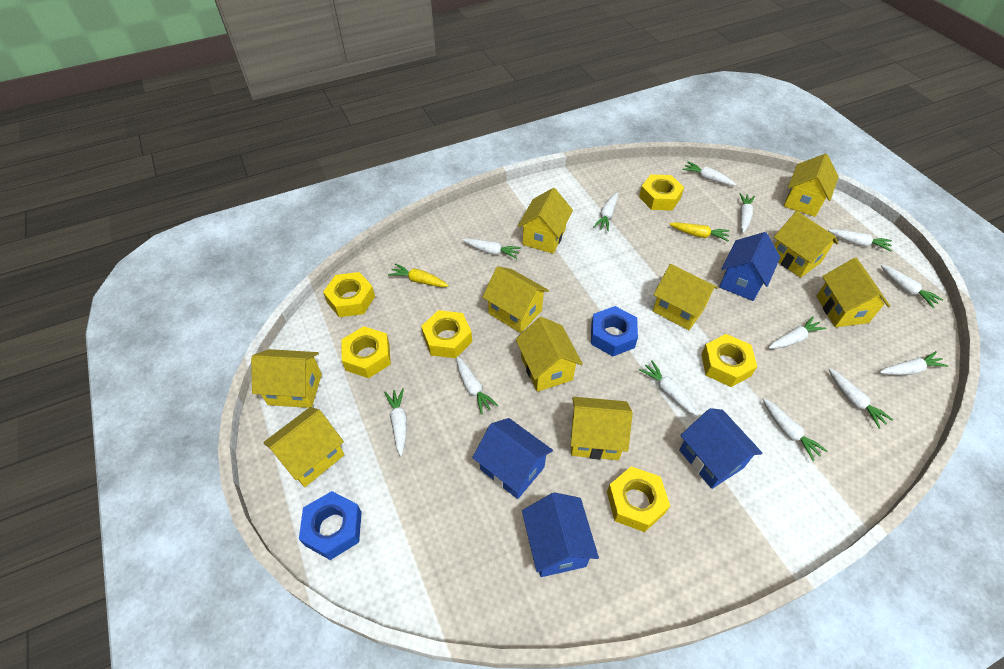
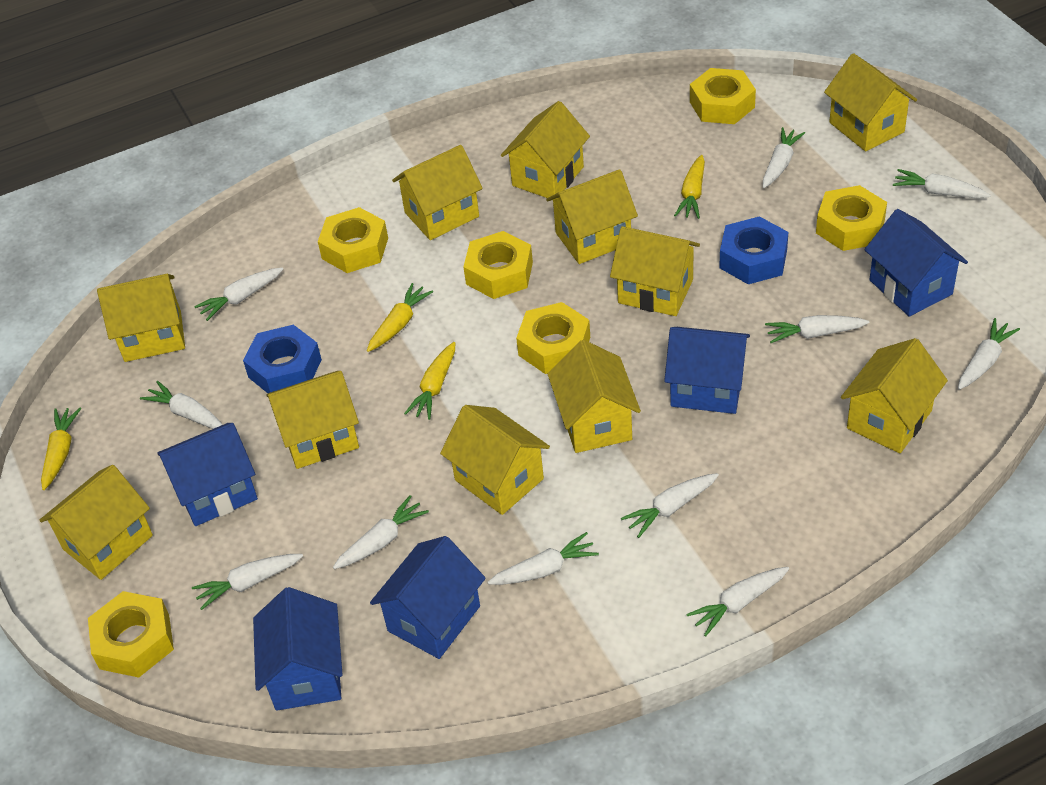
blue house: 4 -> 5
white carrot: 13 -> 11
yellow carrot: 2 -> 4
yellow house: 10 -> 11

